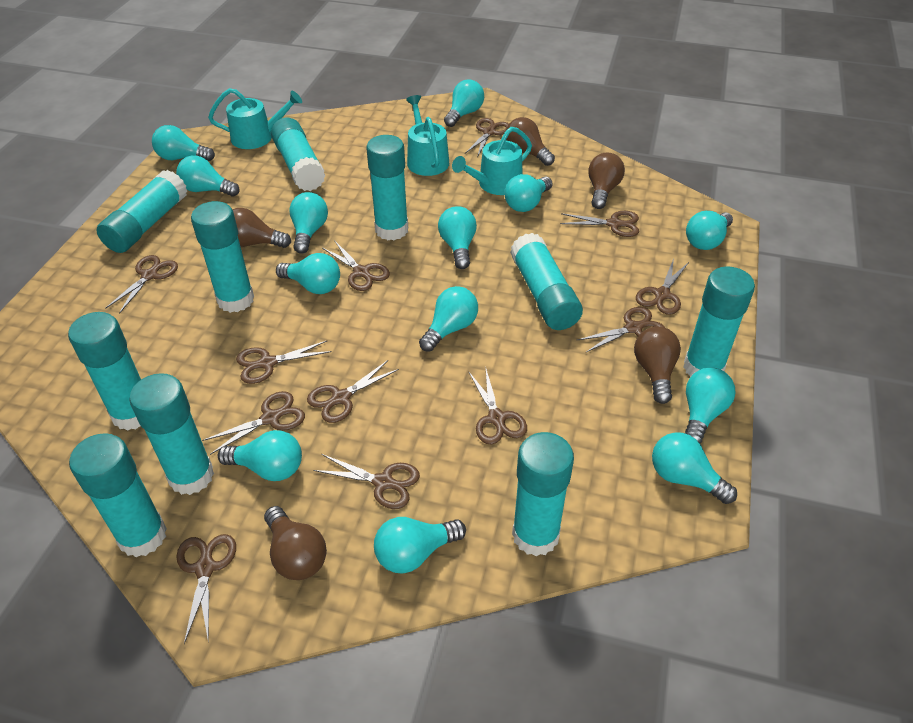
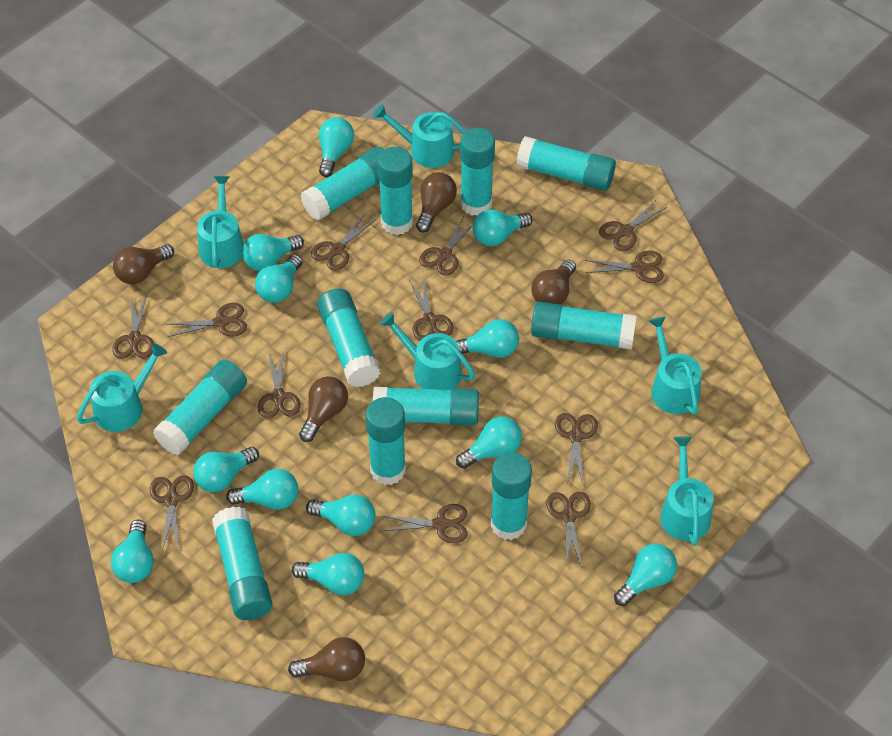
turquoise glue stick: 10 -> 11
turquoise light bulb: 13 -> 12
turquoise watering can: 3 -> 6

